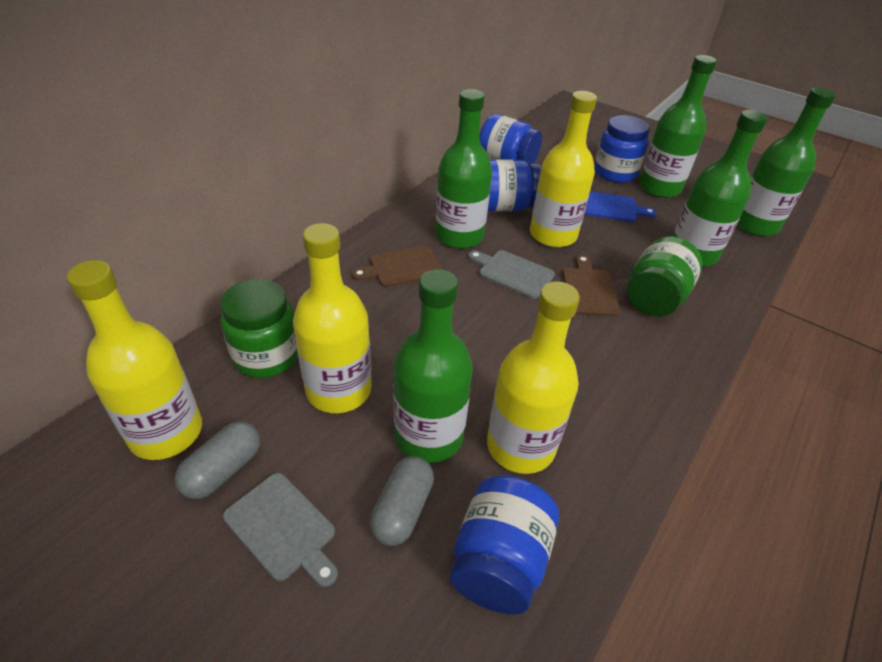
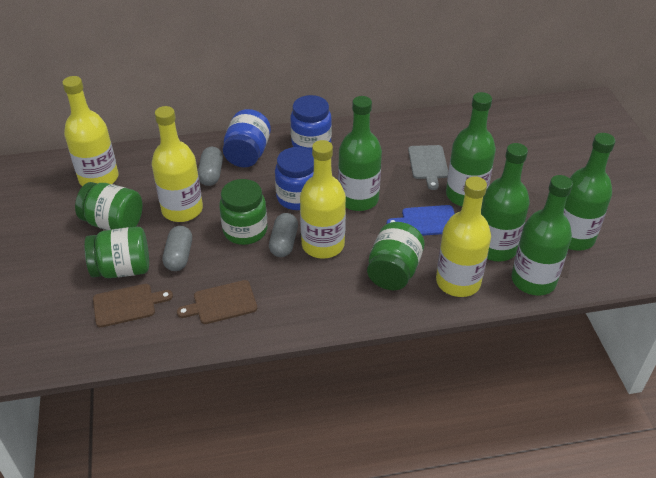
blue jar: 4 -> 3
green jar: 2 -> 4
grey capsule: 2 -> 3
grey cutting board: 2 -> 1

